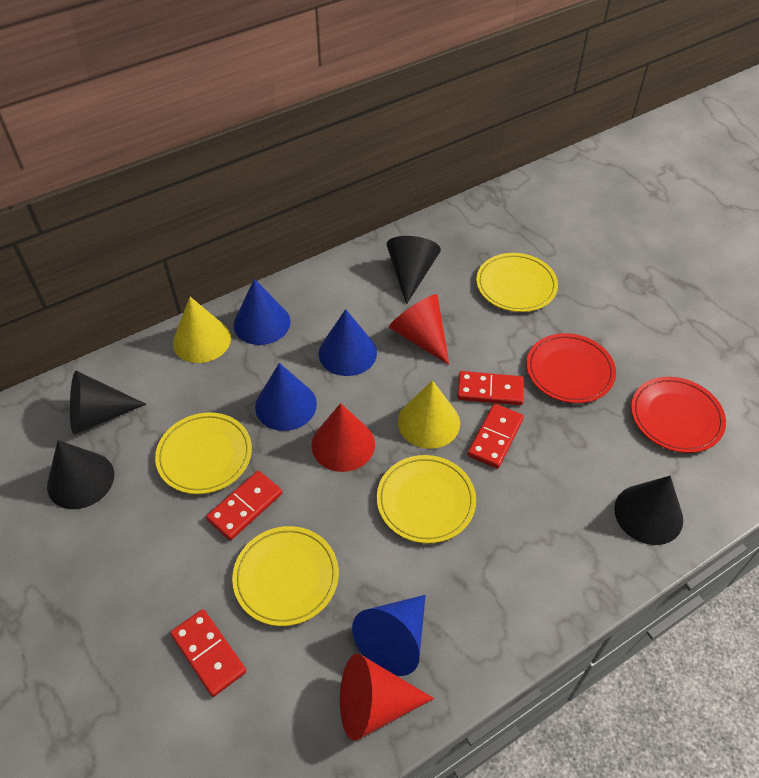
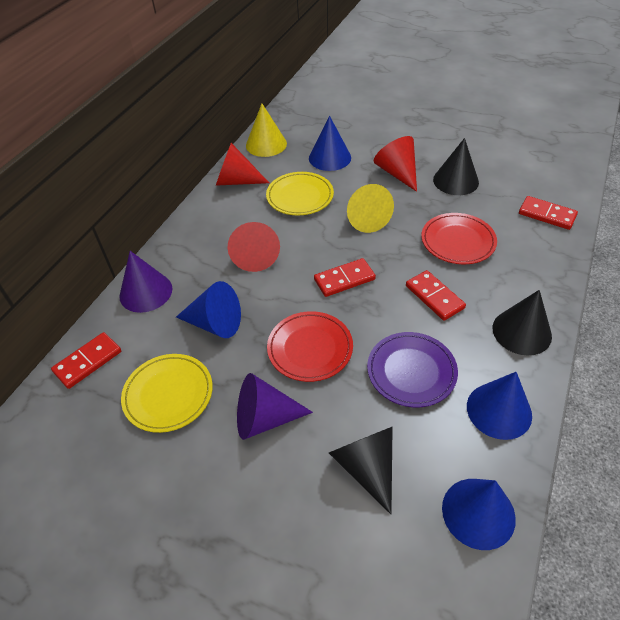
black cone: 4 -> 3
purple cone: 0 -> 2
purple plate: 0 -> 1
yellow plate: 4 -> 2

